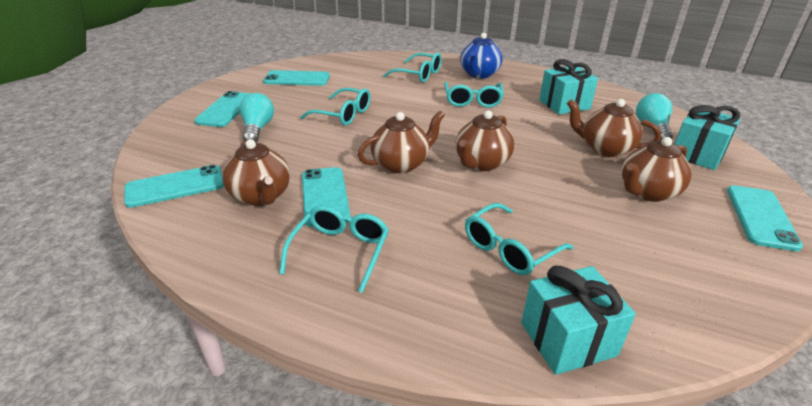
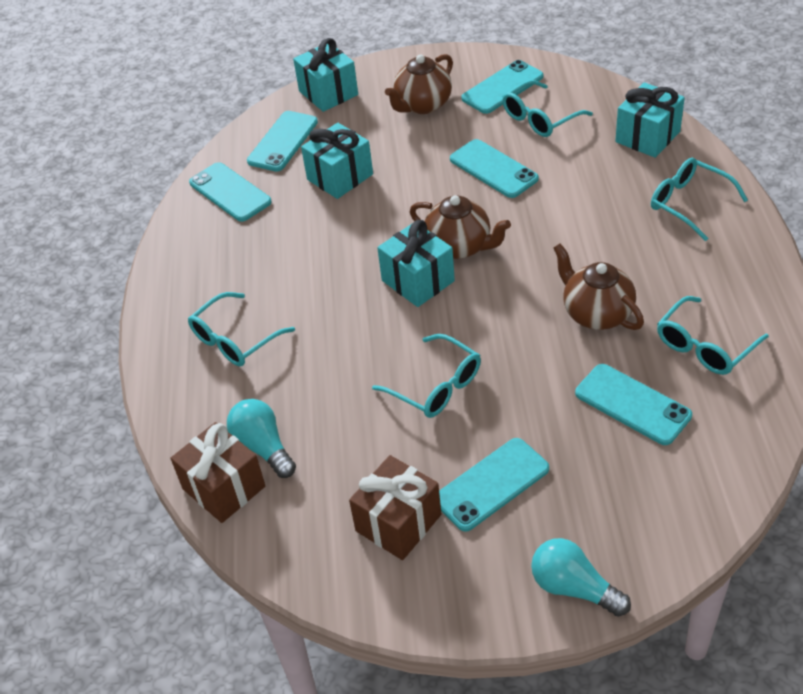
blue teapot: 1 -> 0
brown gift: 0 -> 2
brown teapot: 5 -> 3
turquoise gift: 3 -> 4
turquoise phone: 5 -> 6

